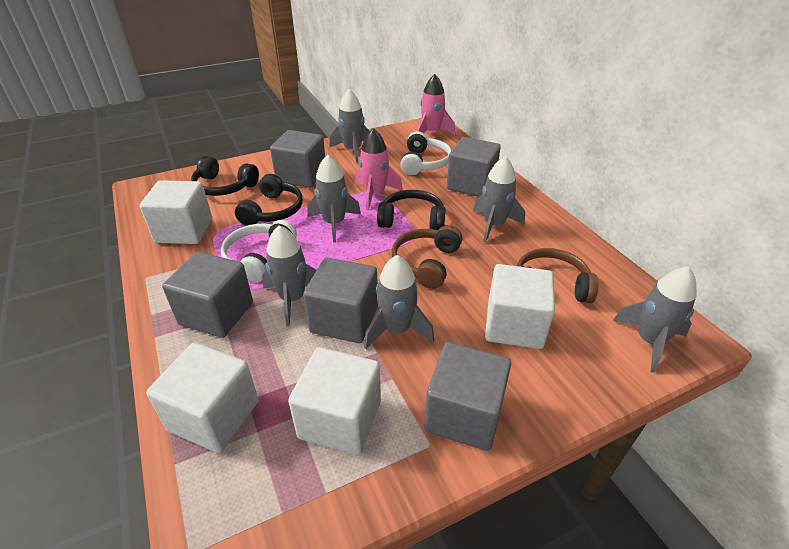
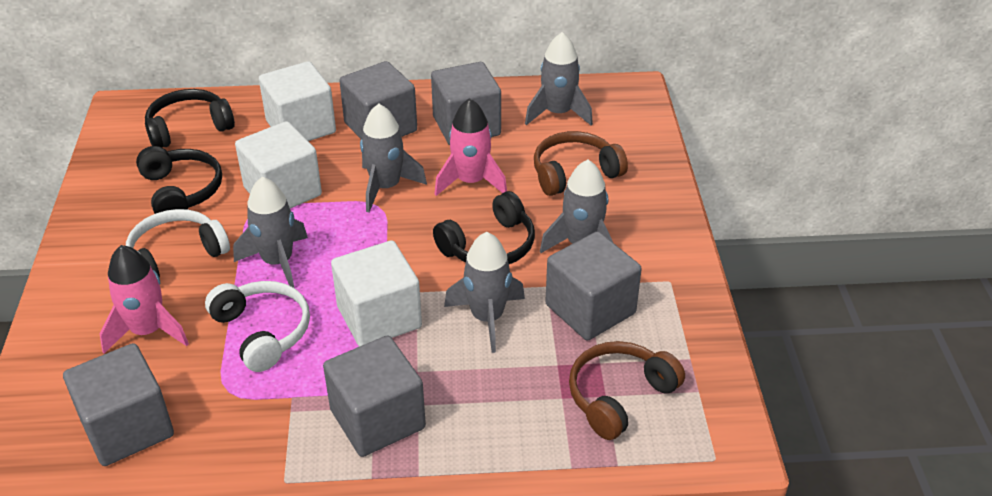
grey rocket: 6 -> 5
white cube: 4 -> 3

